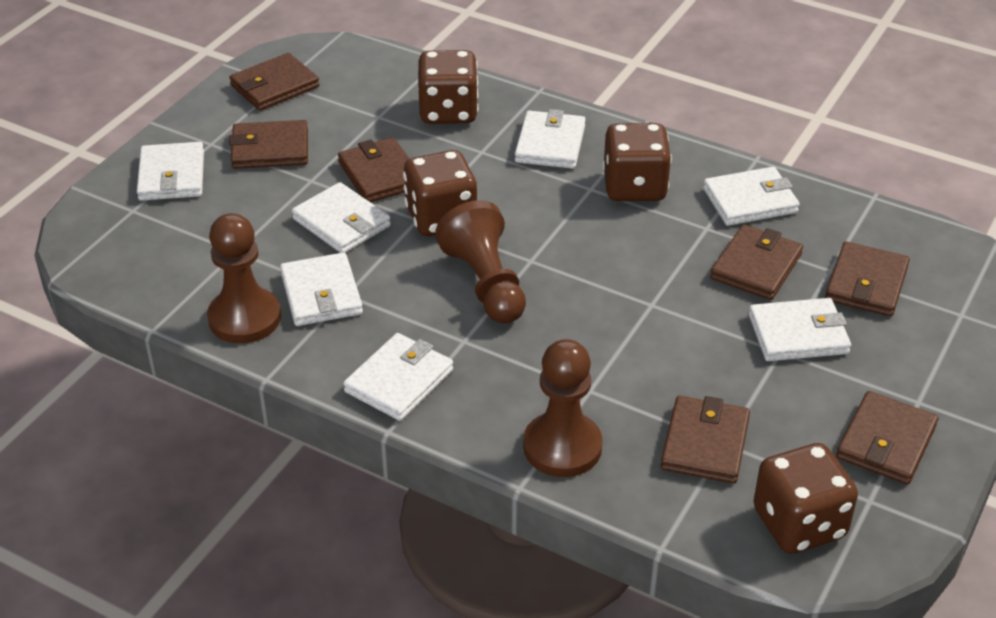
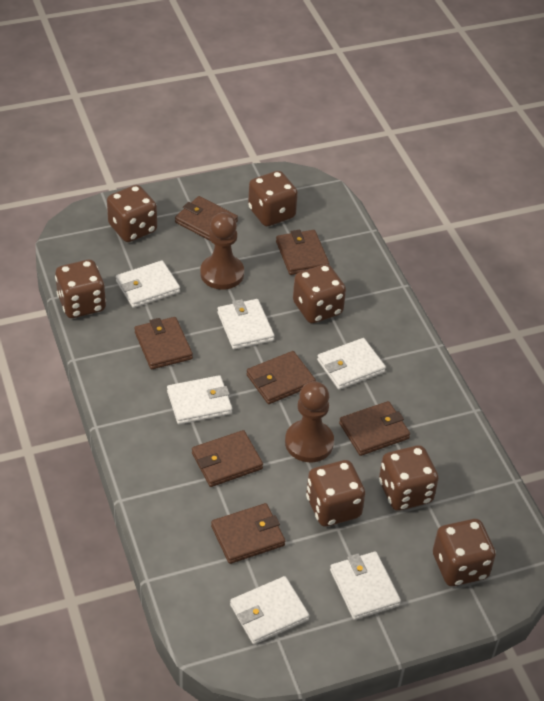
brown dice: 4 -> 7
brown pawn: 3 -> 2
white wallet: 7 -> 6

